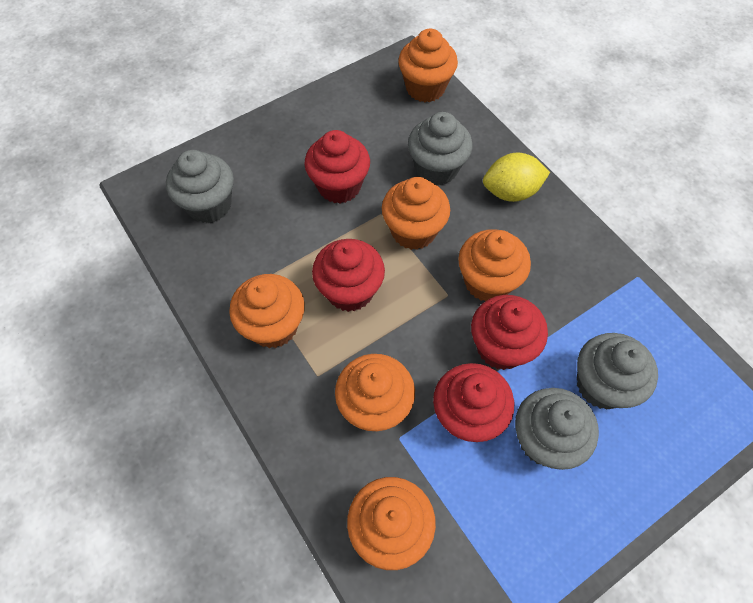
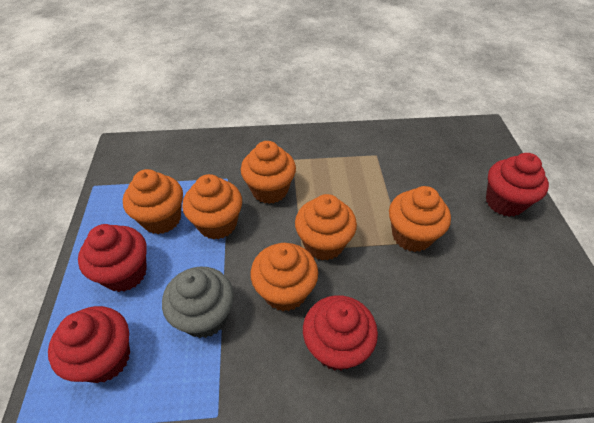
grey cupcake: 4 -> 1
yellow lemon: 1 -> 0

